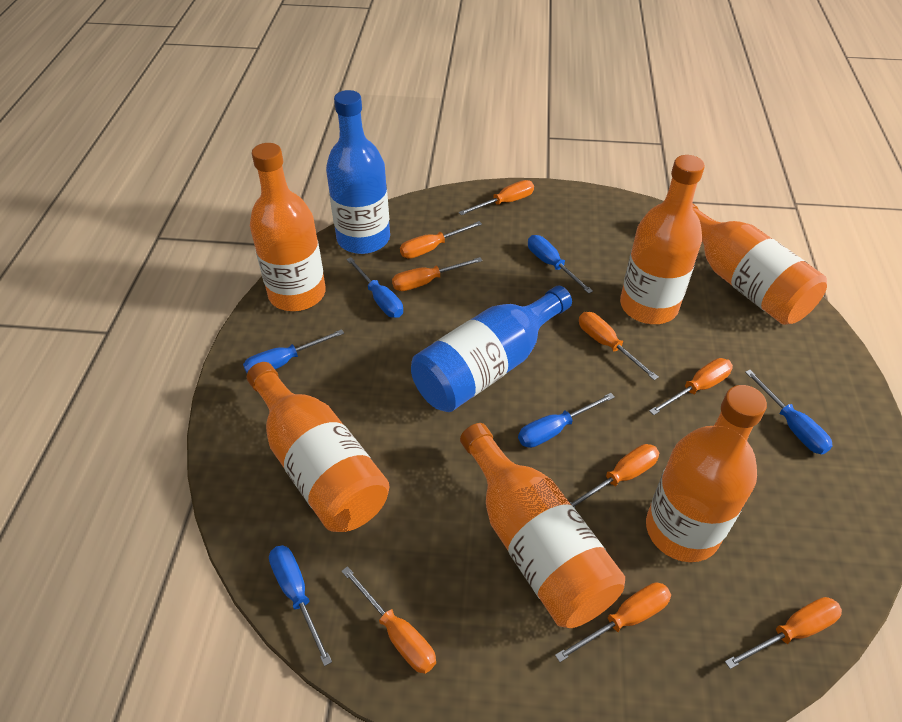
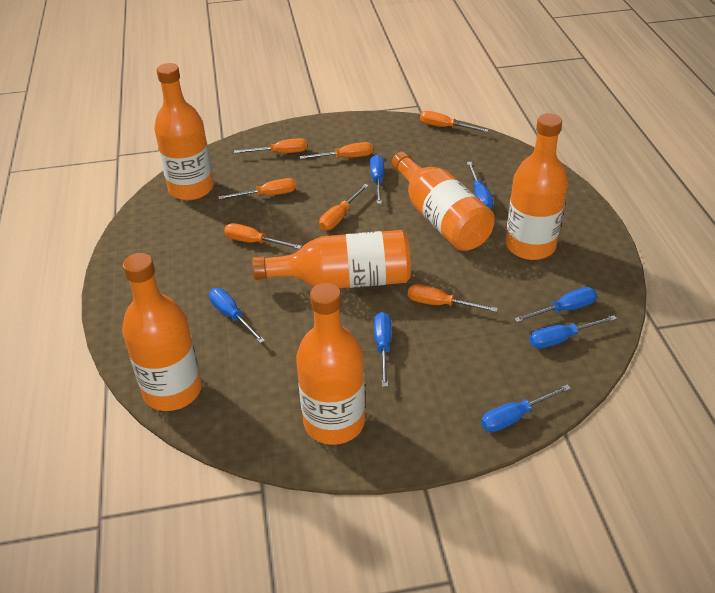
blue bottle: 2 -> 0
blue screwdriver: 6 -> 7
orange screwdriver: 9 -> 7

